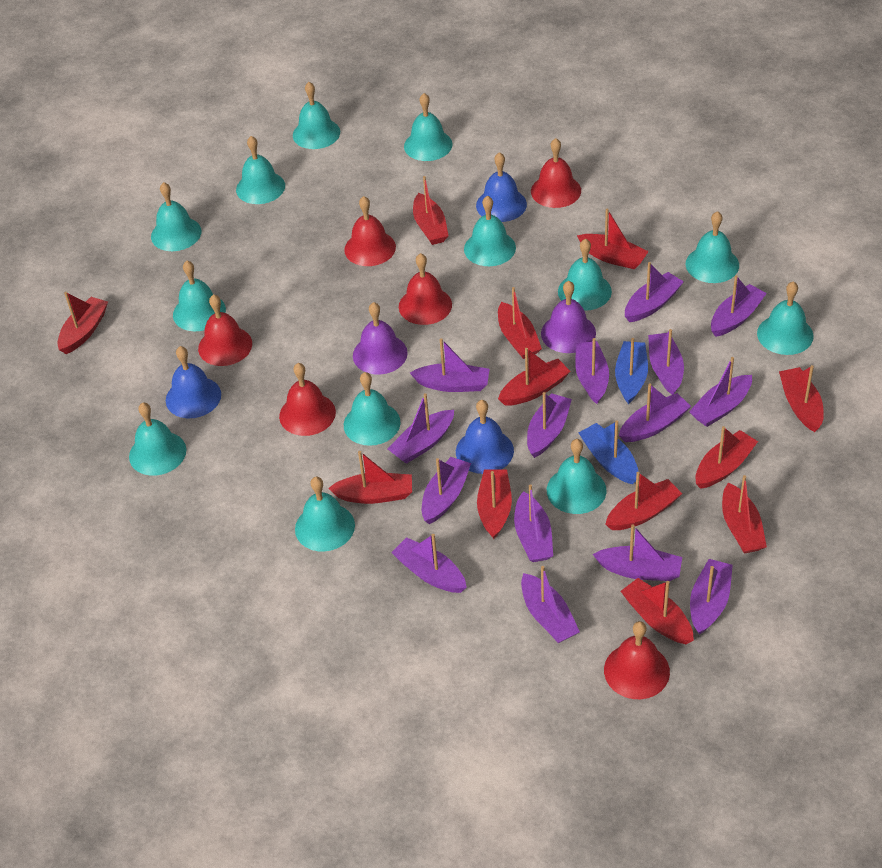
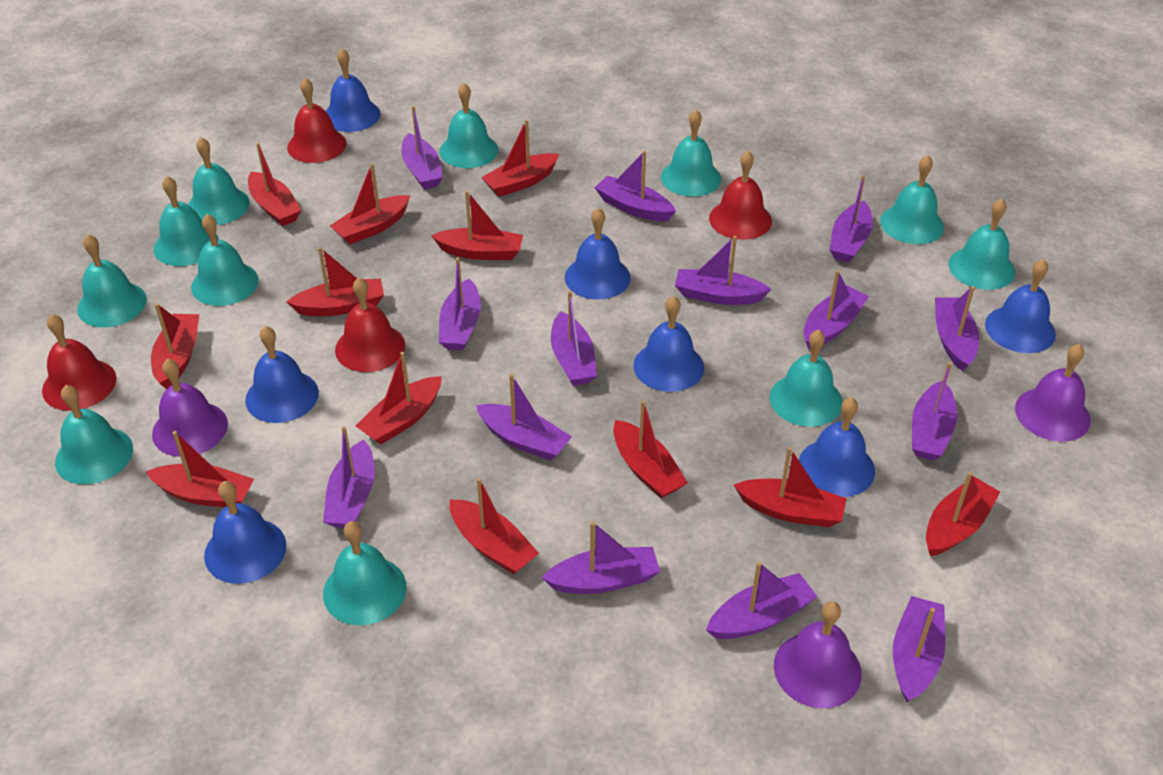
blue bell: 3 -> 7
blue boat: 2 -> 0
purple bell: 2 -> 3
purple boat: 15 -> 14
red bell: 6 -> 4
turquoise bell: 13 -> 11

